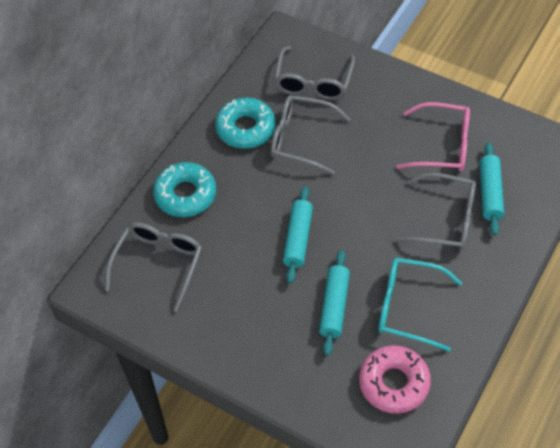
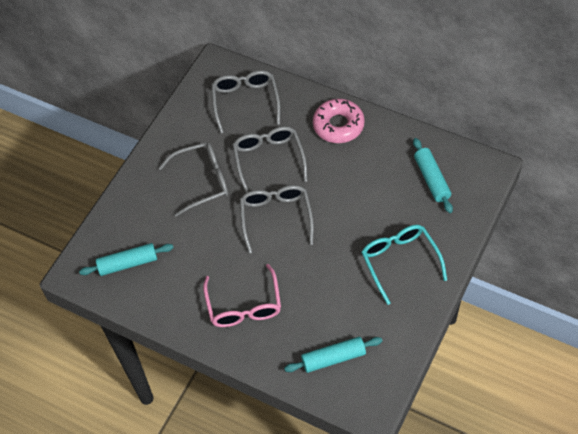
turquoise donut: 2 -> 0

